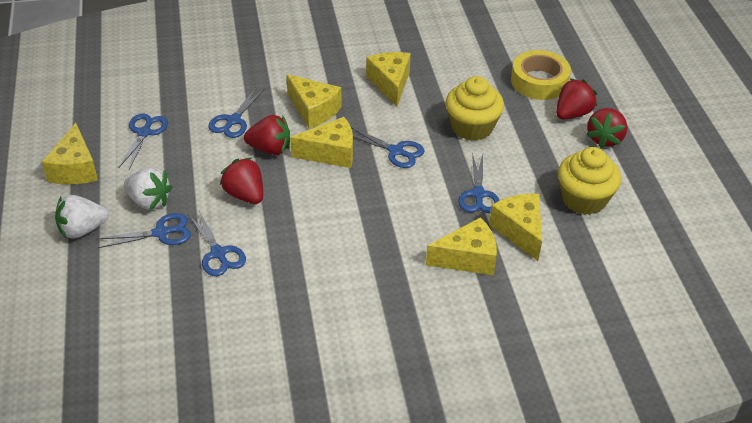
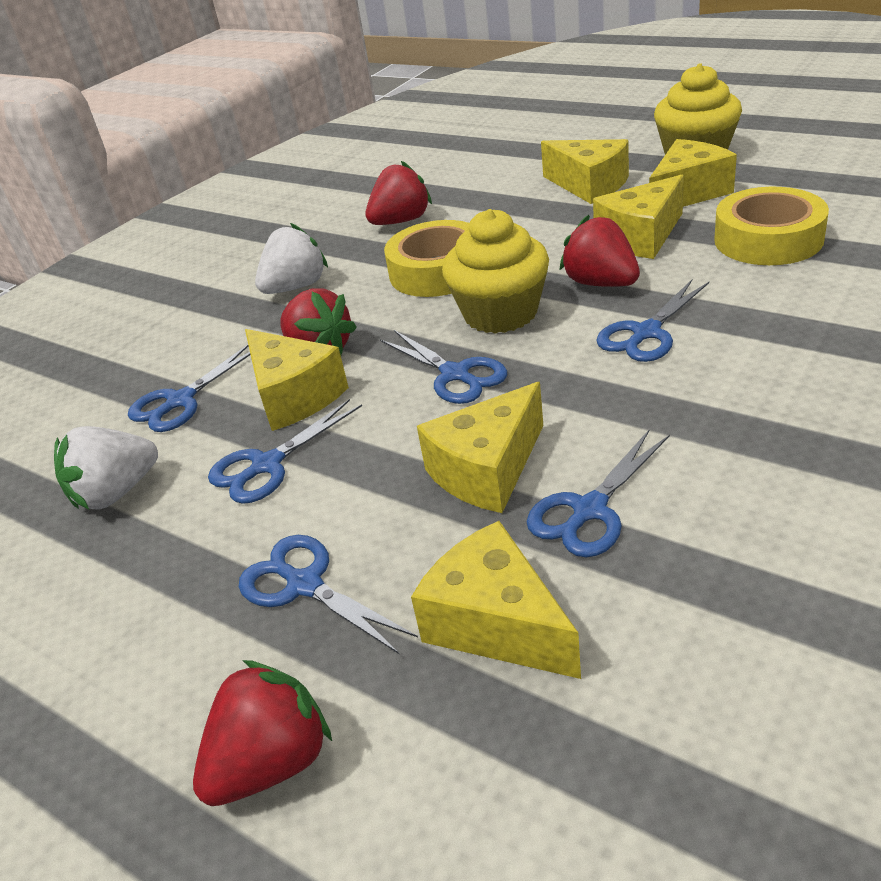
yellow tape: 1 -> 2

